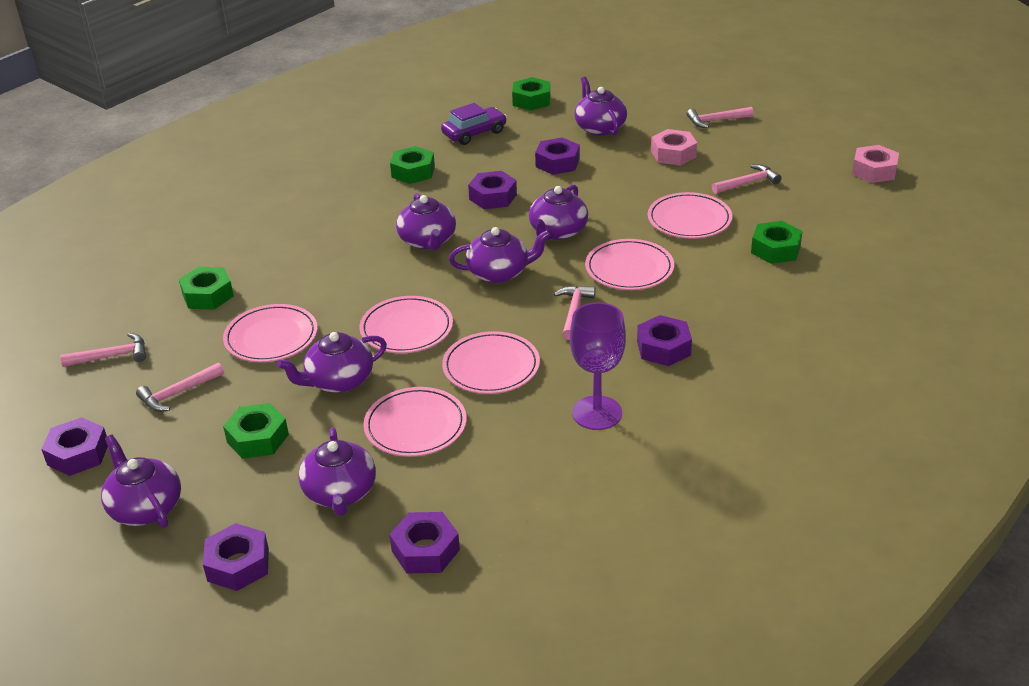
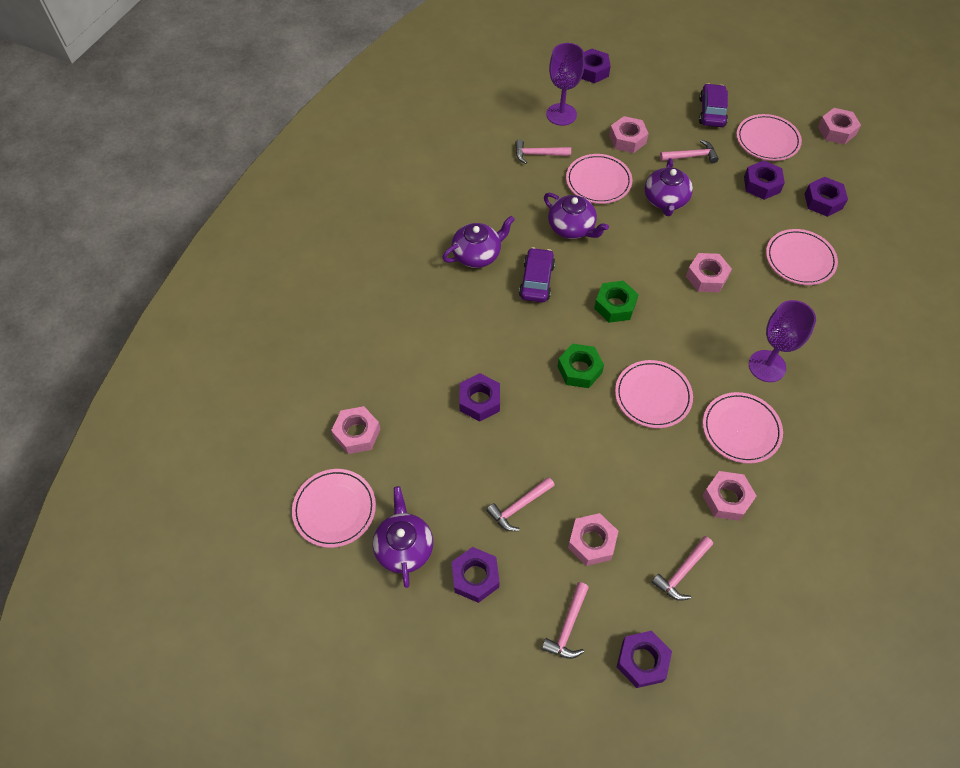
green nut: 5 -> 2
pink nut: 2 -> 6
purple car: 1 -> 2
purple goblet: 1 -> 2
purple teapot: 7 -> 4

